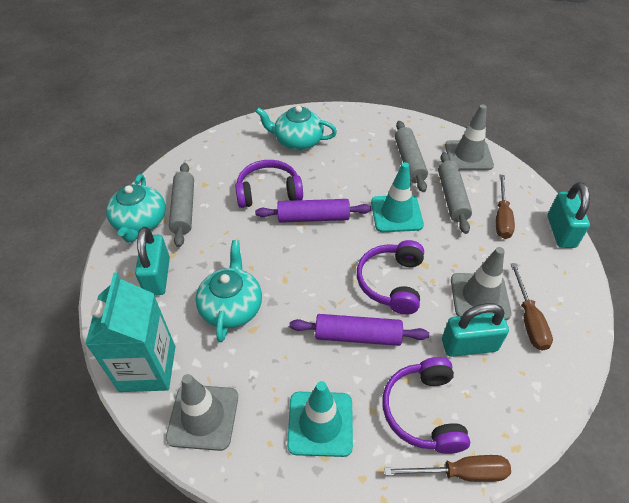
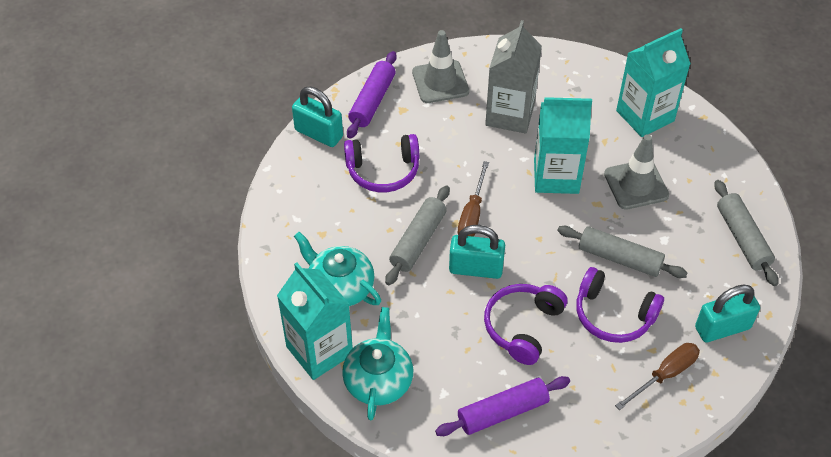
brown screwdriver: 3 -> 2
grey carton: 0 -> 1
grey traffic cone: 3 -> 2
turquoise carton: 1 -> 3
turquoise teapot: 3 -> 2
turquoise traffic cone: 2 -> 0

